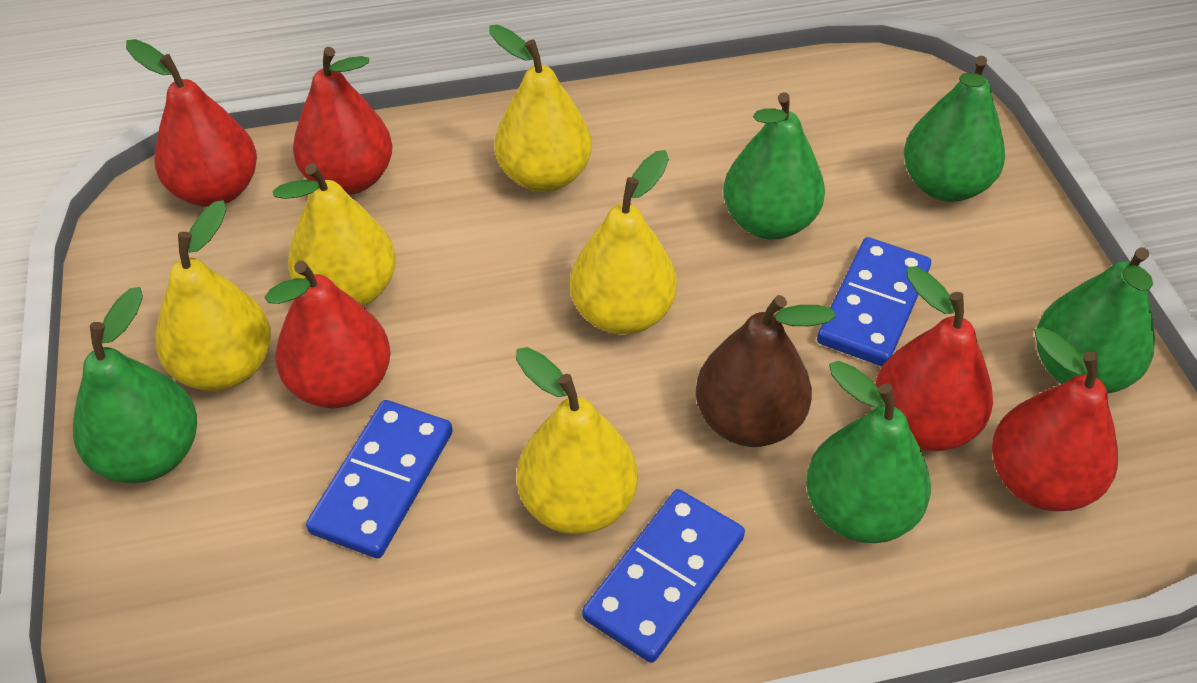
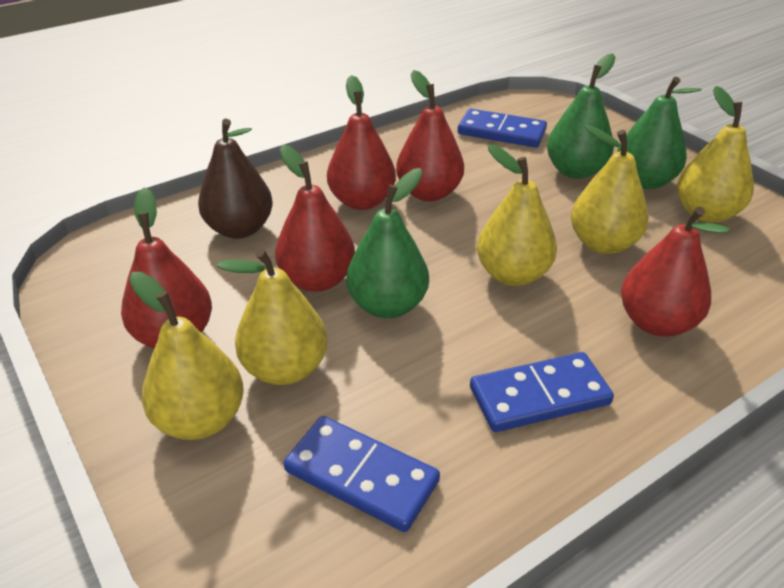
green pear: 5 -> 3

